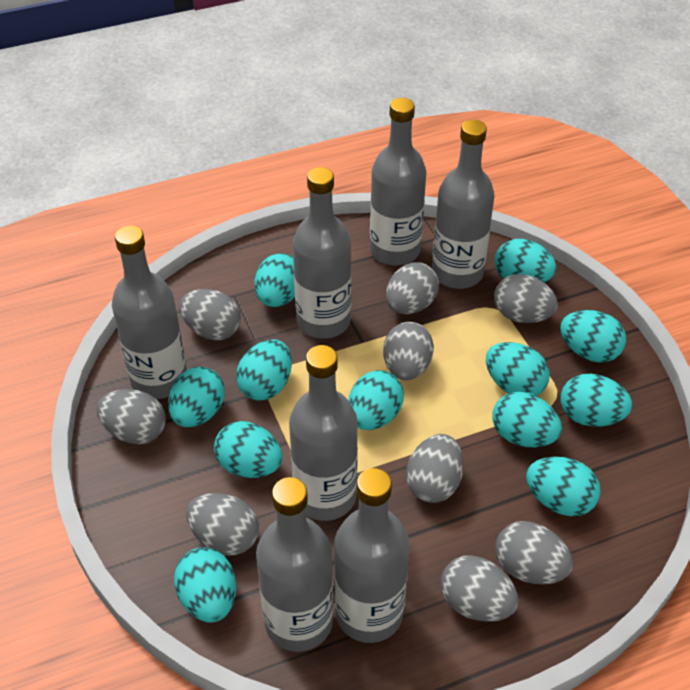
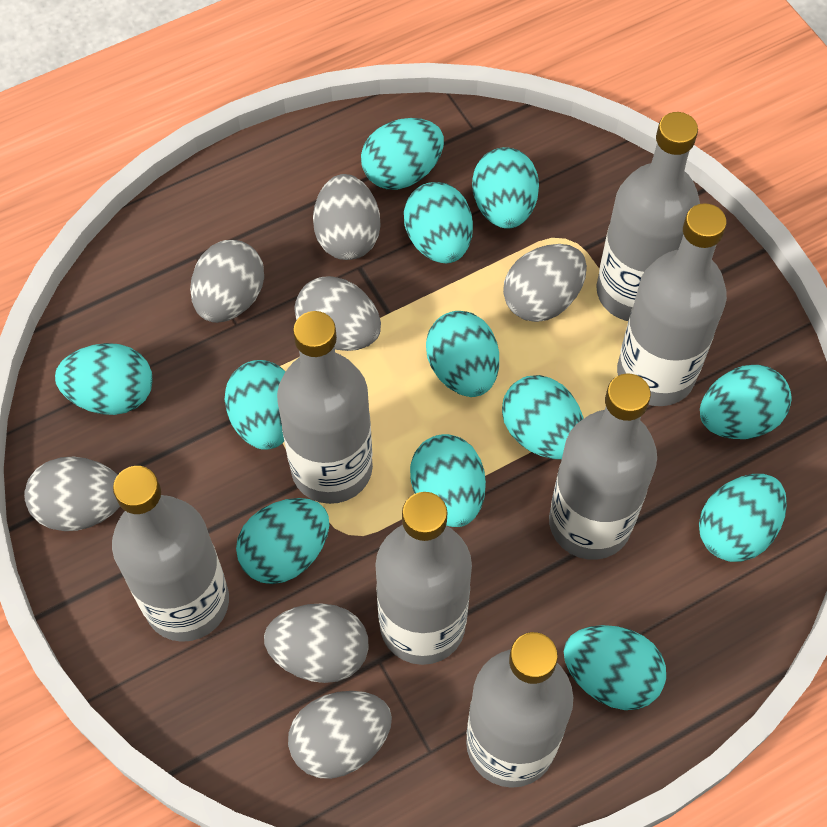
grey egg: 9 -> 7

